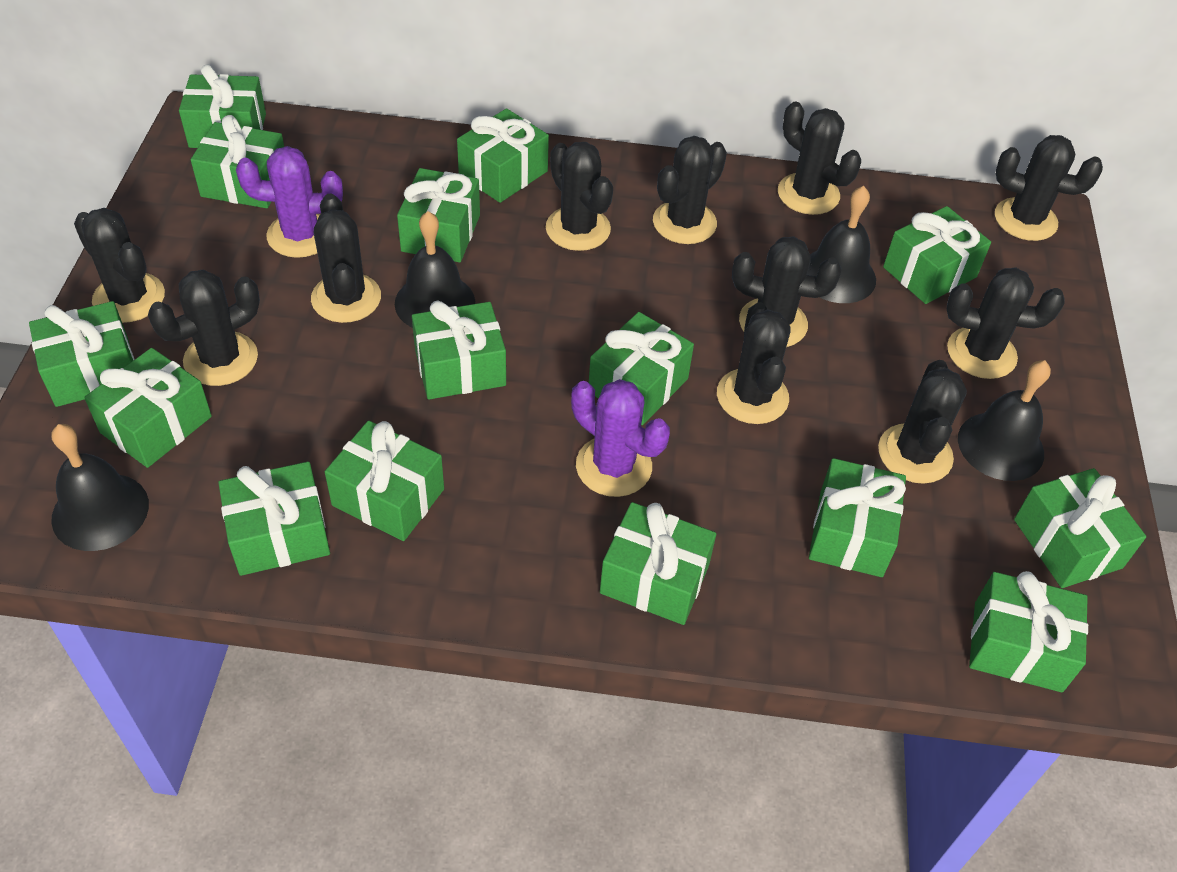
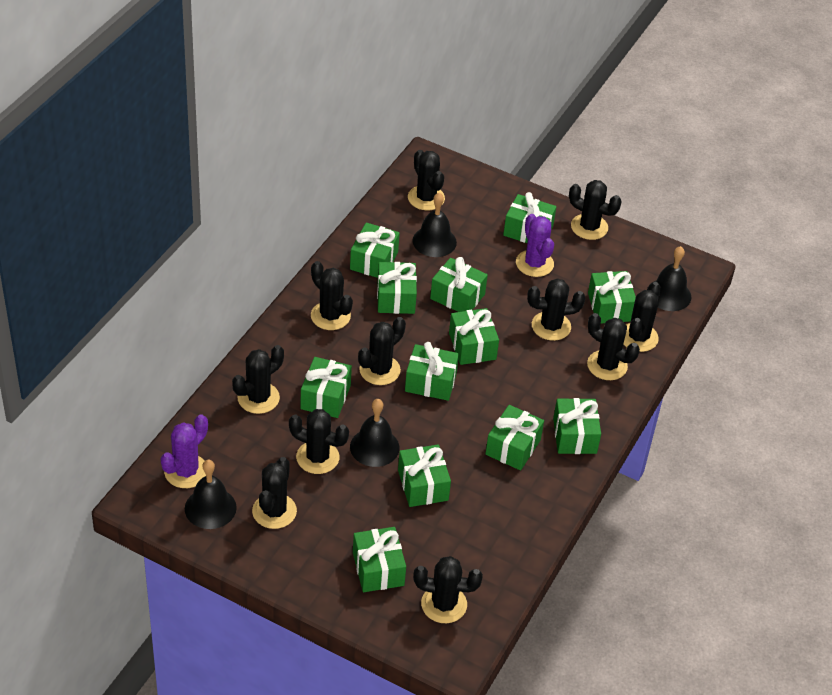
green gift: 15 -> 12

